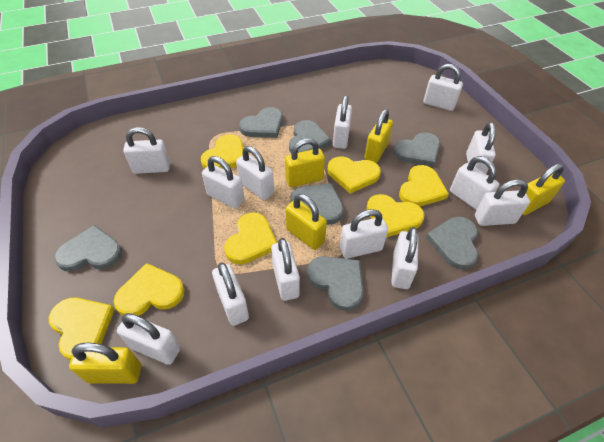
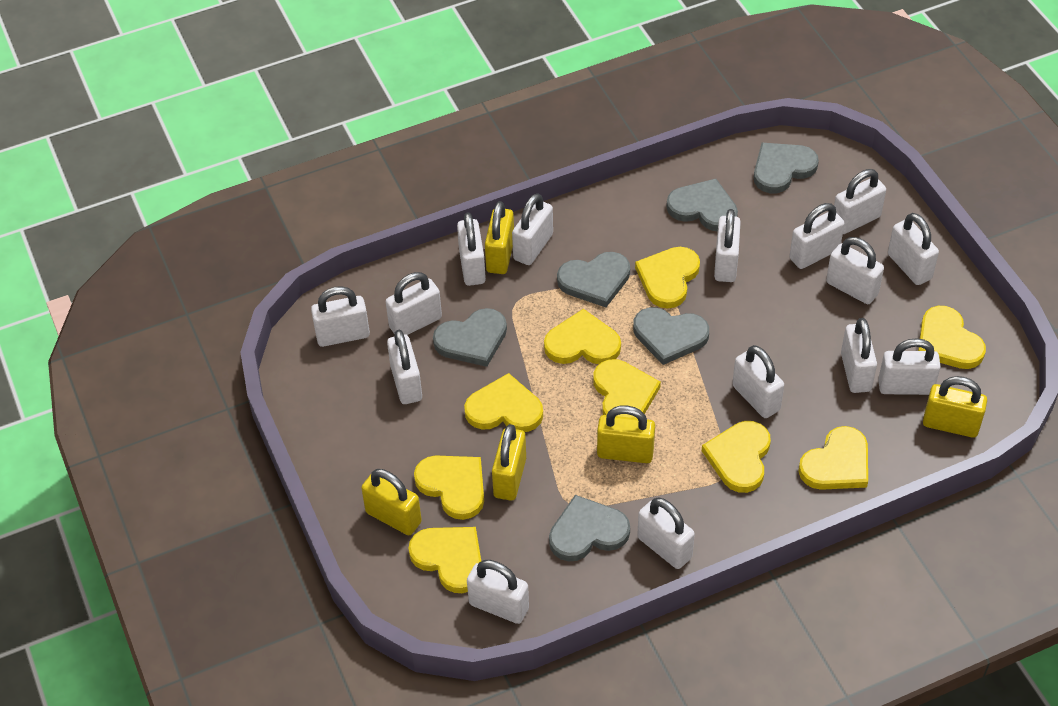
grey heart: 7 -> 6
white padlock: 13 -> 15
yellow heart: 7 -> 9

